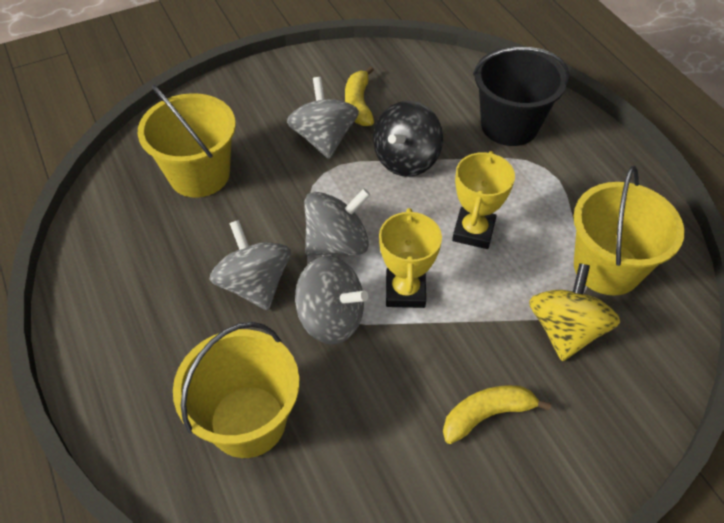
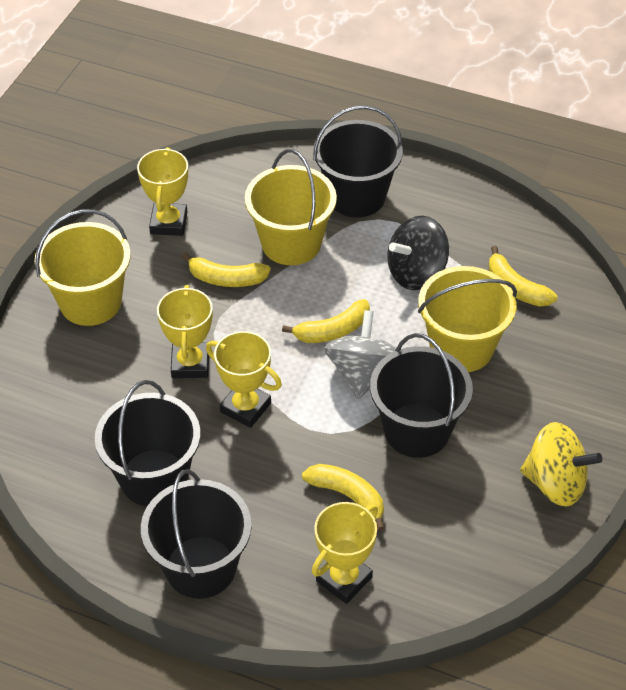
black bucket: 1 -> 4
grey spinning top: 4 -> 1
yellow banana: 2 -> 4
yellow trophy: 2 -> 4

